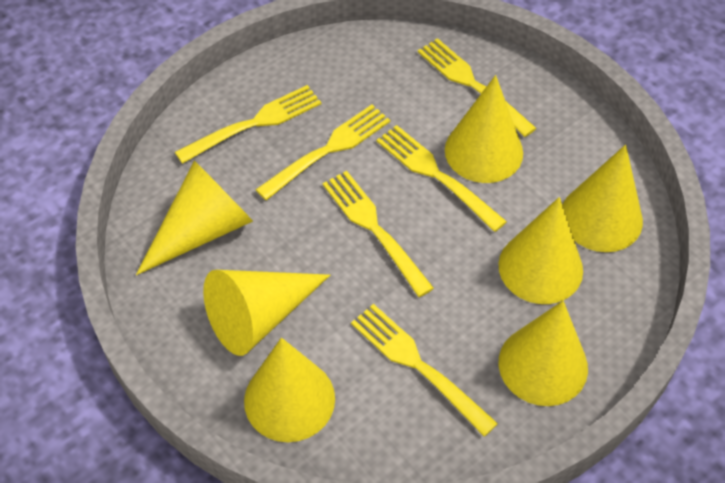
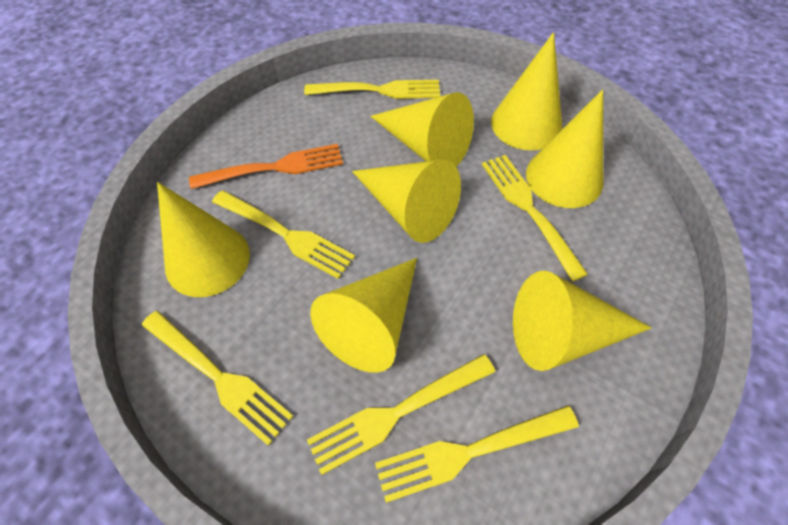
orange fork: 0 -> 1

